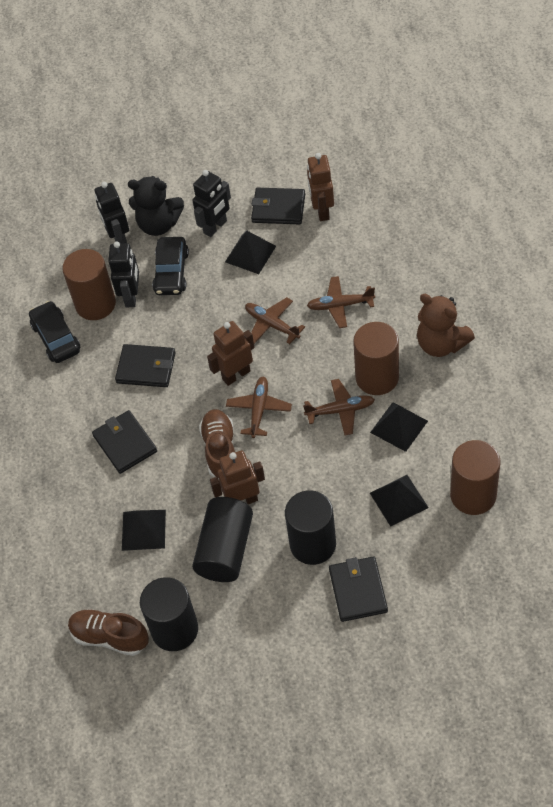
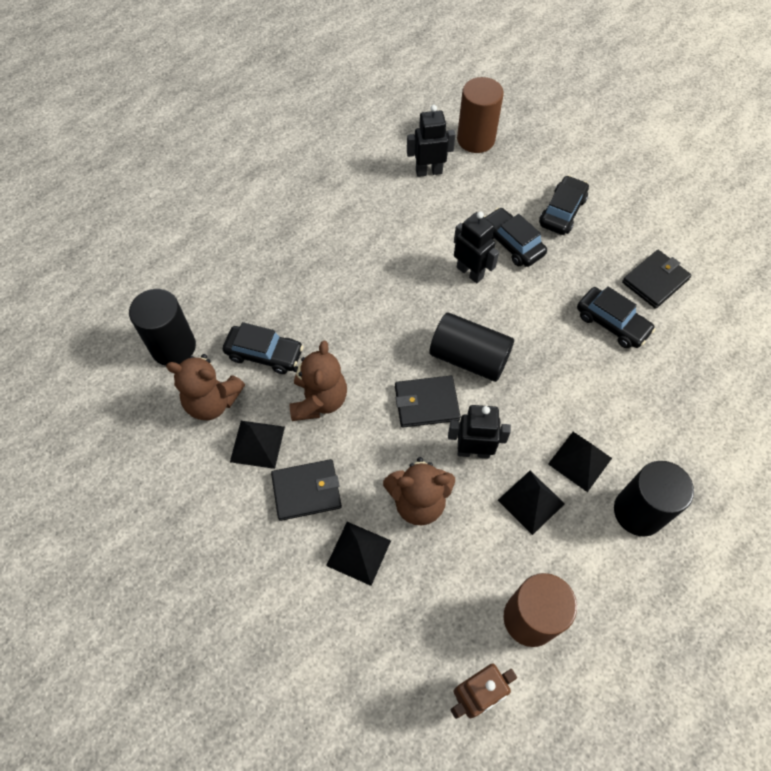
black car: 2 -> 4
black teddy bear: 1 -> 0
black wallet: 4 -> 3
brown cylinder: 3 -> 2
brown plane: 4 -> 0
brown robot: 3 -> 1
brown shoe: 2 -> 0
brown teddy bear: 1 -> 3

